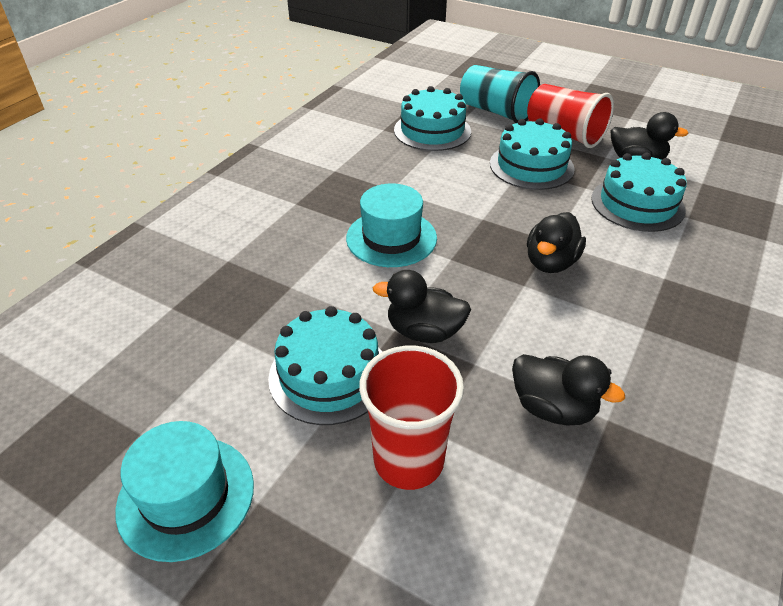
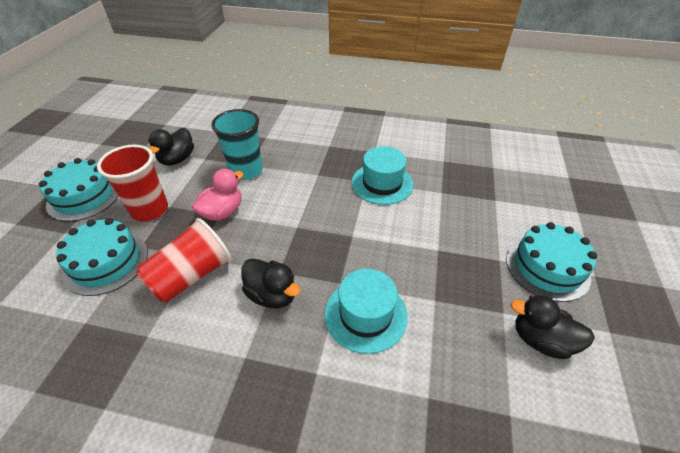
black duck: 4 -> 3
pink duck: 0 -> 1
turquoise cake: 4 -> 3

